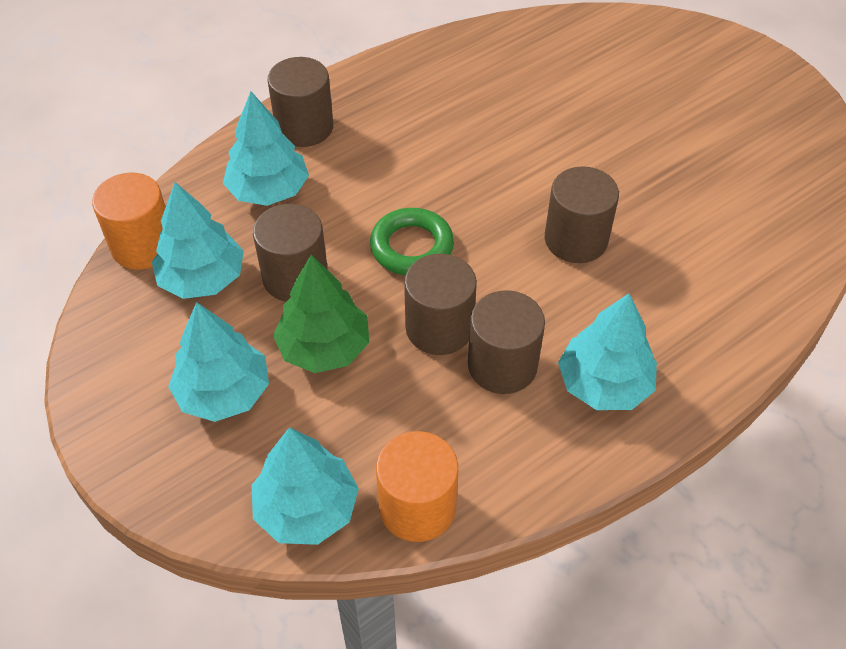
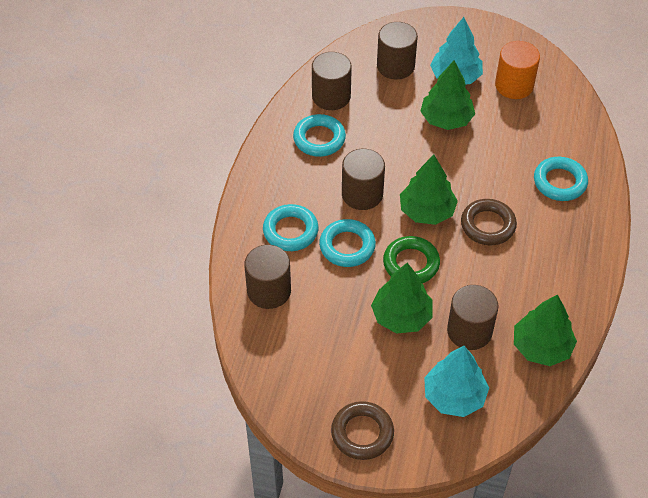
brown ring: 0 -> 2
green tree: 1 -> 4
orange cylinder: 2 -> 1
turquoise ring: 0 -> 4
turquoise tree: 5 -> 2

